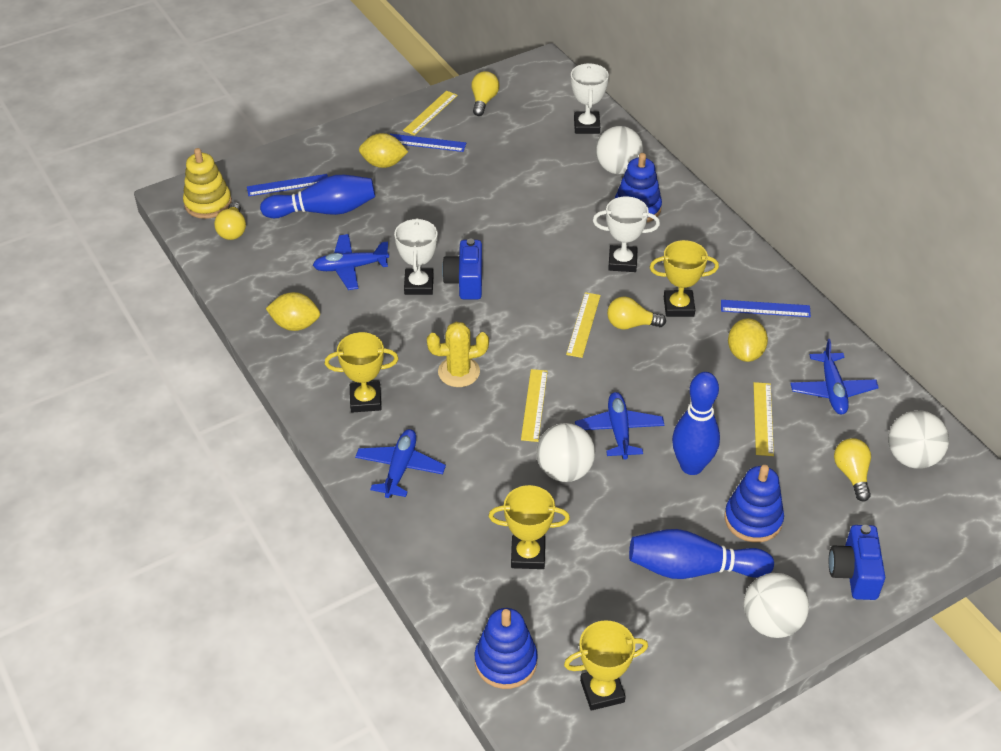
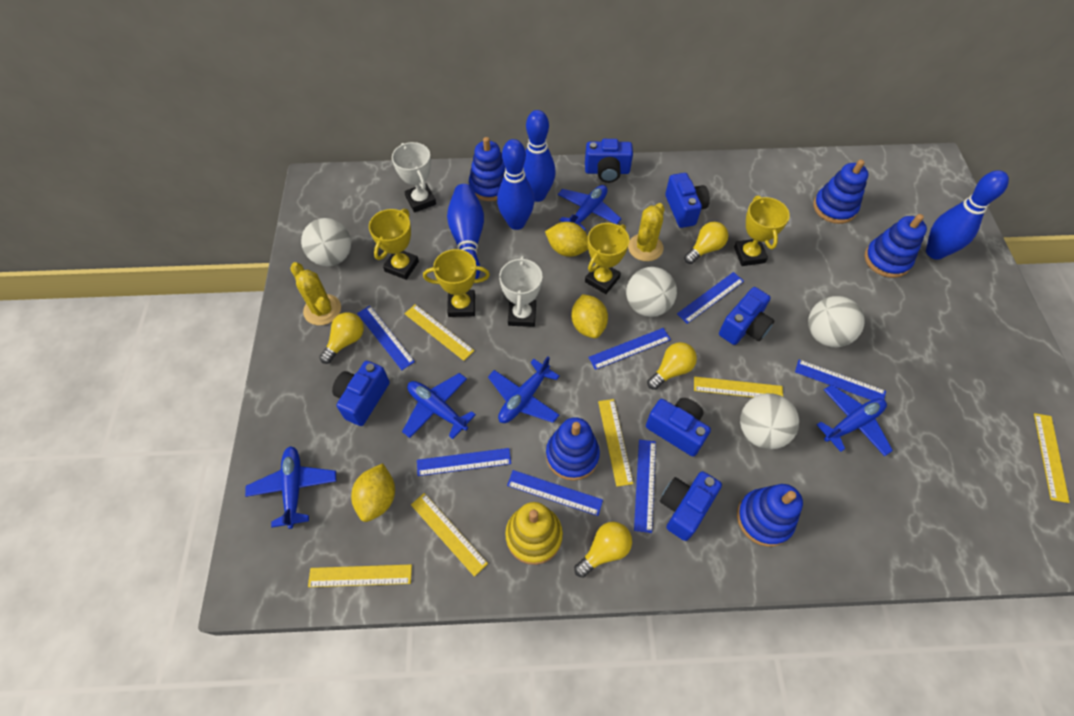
blue bowling pin: 3 -> 4
blue camera: 2 -> 6
blue plane: 4 -> 5
blue ruler: 3 -> 7
blue stacking toy: 3 -> 5
white trophy: 3 -> 2
yellow cactus: 1 -> 2
yellow ruler: 4 -> 6

